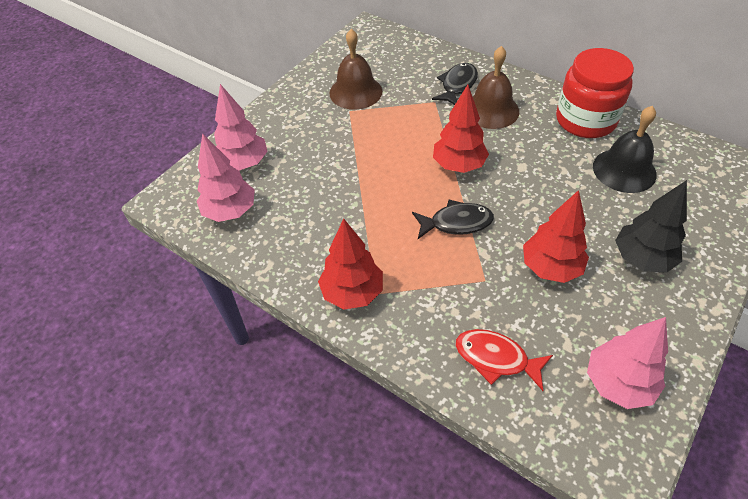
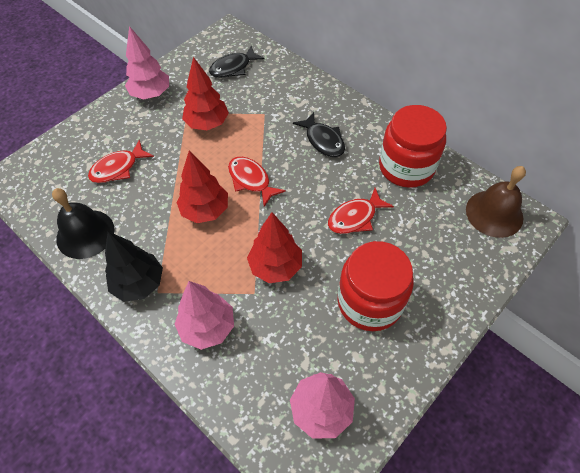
brown bell: 2 -> 1
red fish: 1 -> 3
red jar: 1 -> 2

